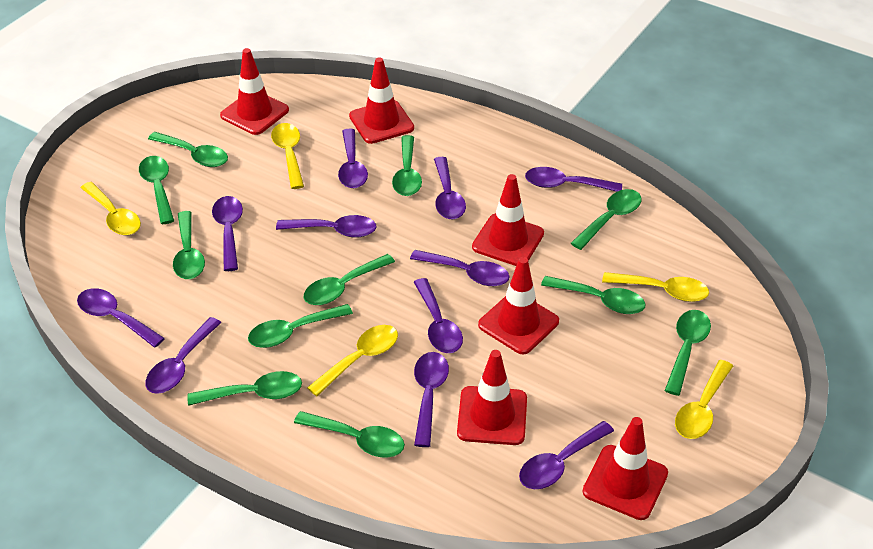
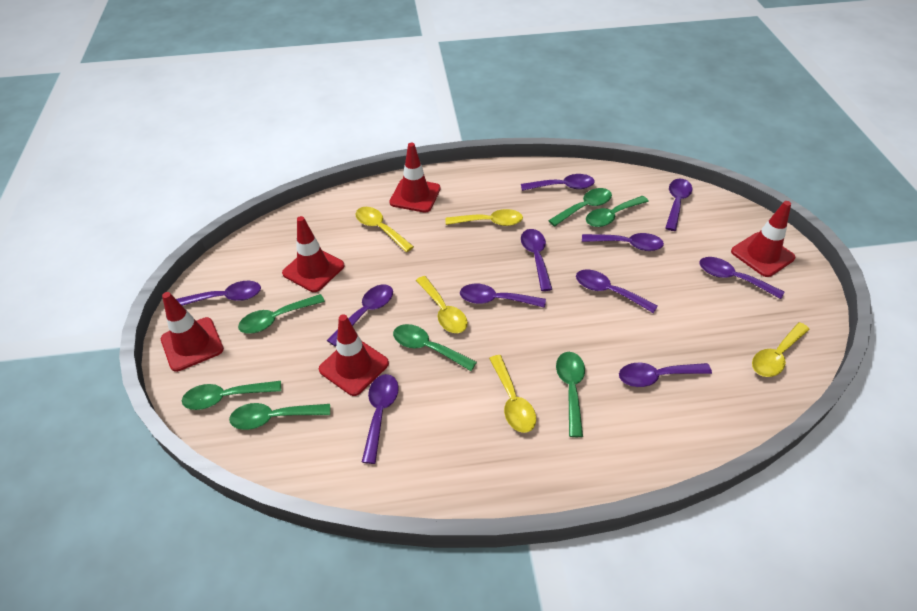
green spoon: 11 -> 7
red traffic cone: 6 -> 5

